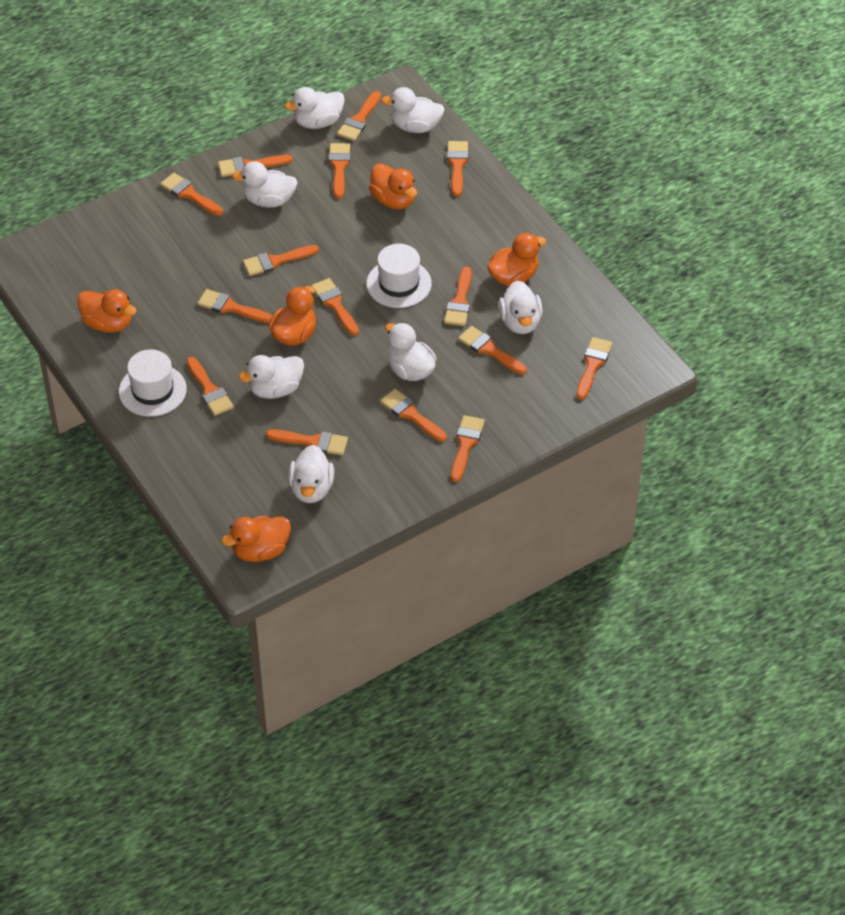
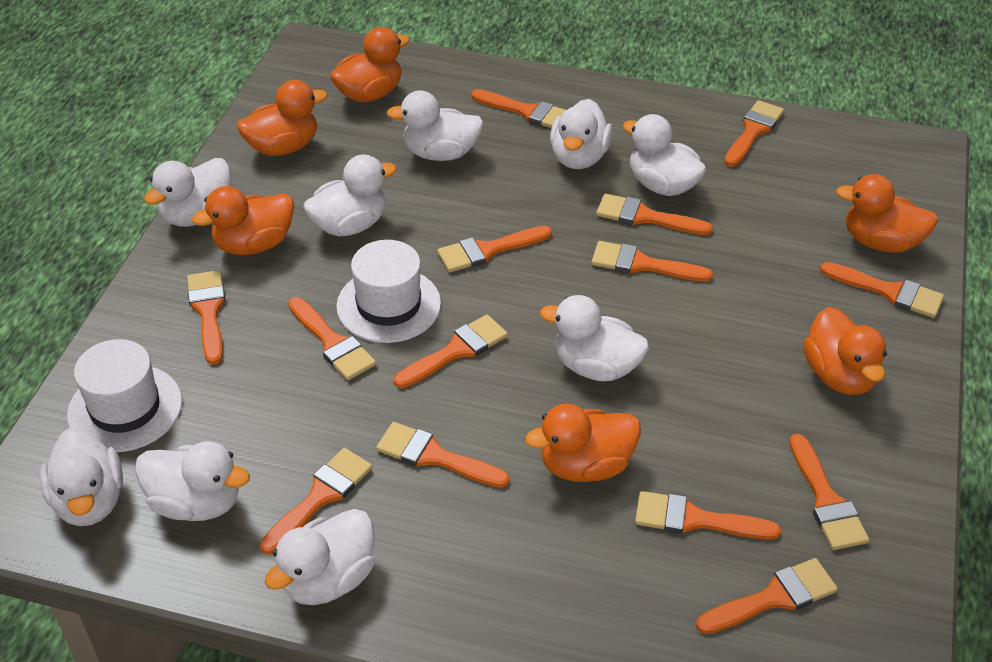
orange brush: 15 -> 14
orange duck: 5 -> 6
white duck: 7 -> 9

